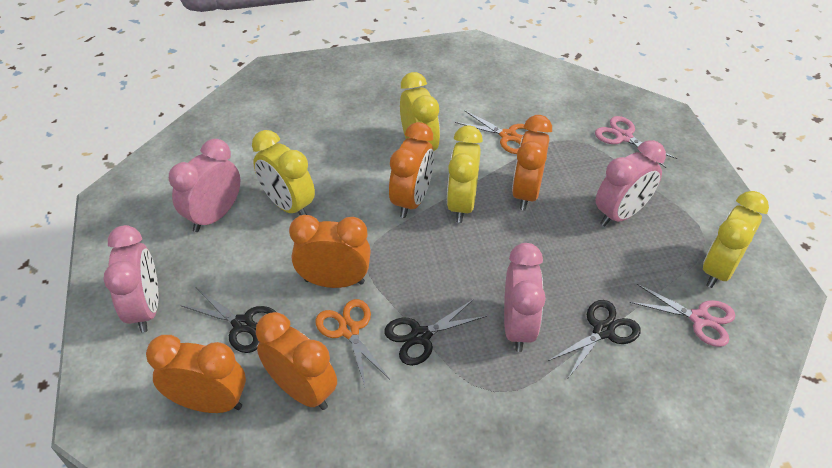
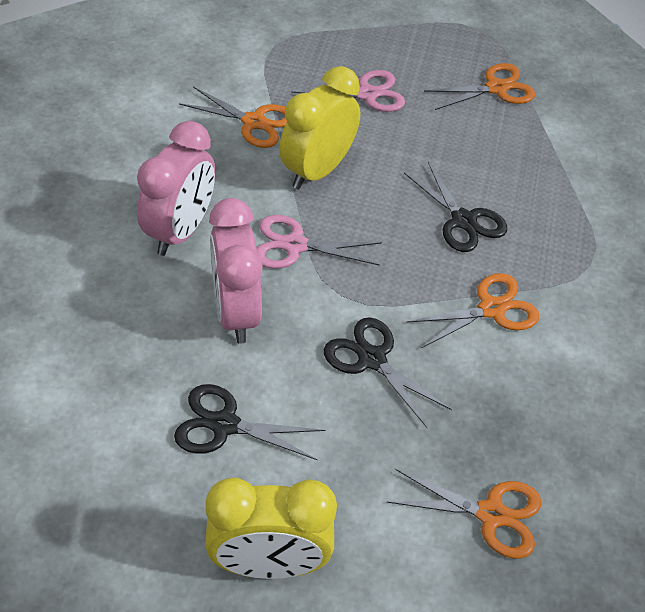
orange clock: 5 -> 0
orange scissors: 2 -> 4
pink clock: 4 -> 2
yellow clock: 4 -> 2

